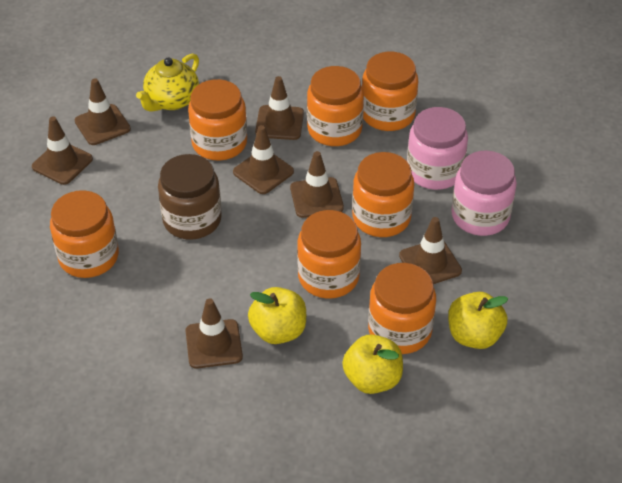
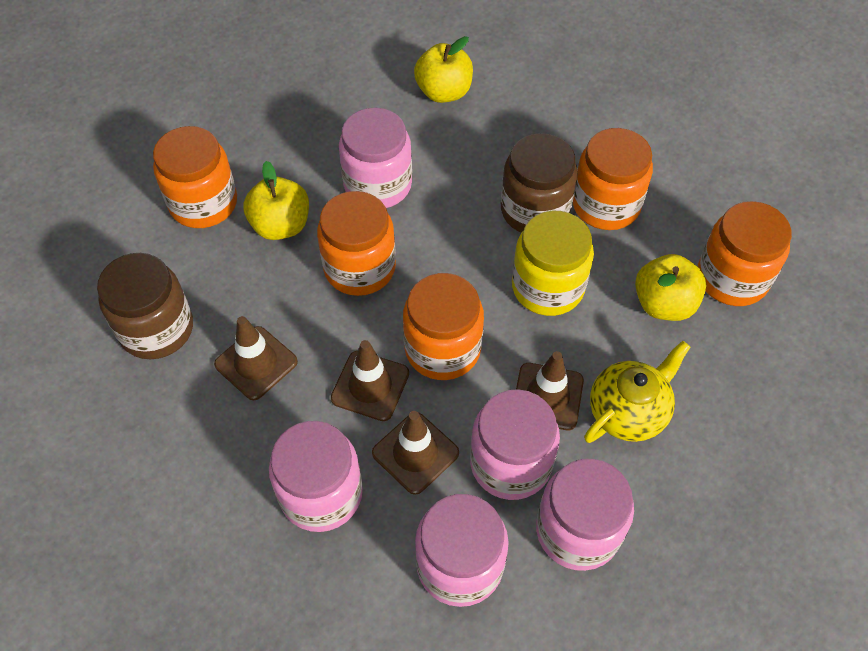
brown jar: 1 -> 2
brown traffic cone: 7 -> 4
orange jar: 7 -> 5
pink jar: 2 -> 5
yellow jar: 0 -> 1

